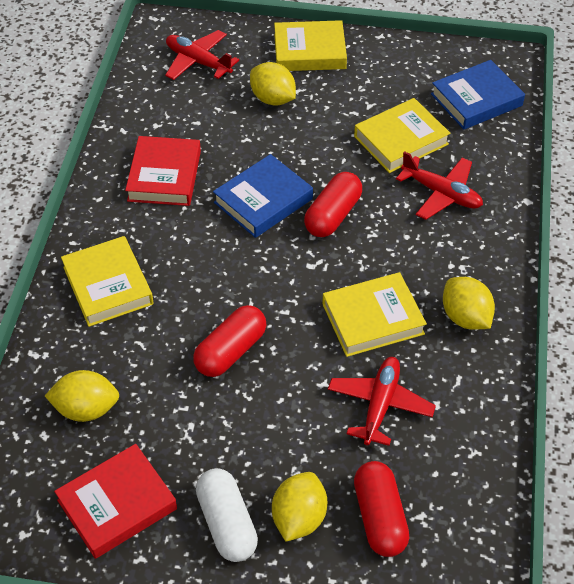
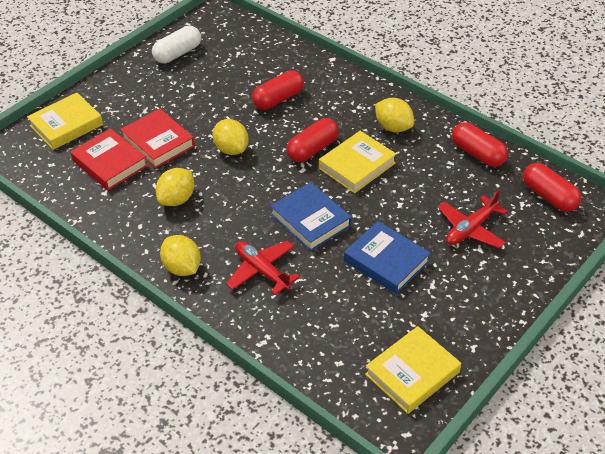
red capsule: 3 -> 4
red plane: 3 -> 2
yellow book: 4 -> 3

